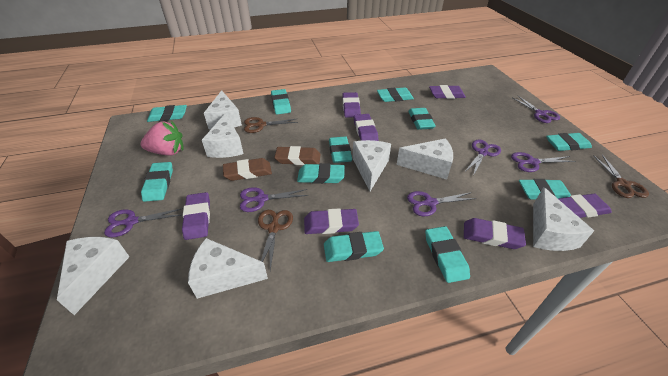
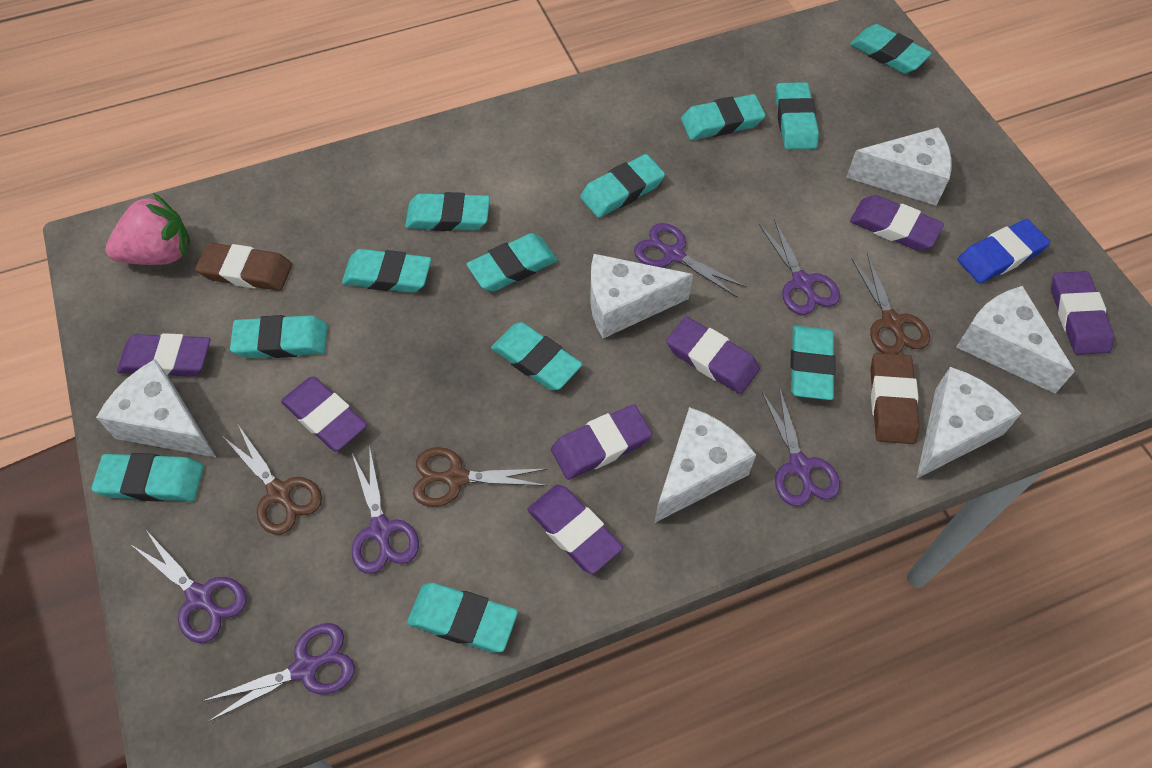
blue eraser: 0 -> 1
turquoise eraser: 11 -> 12
white cheese: 7 -> 6

